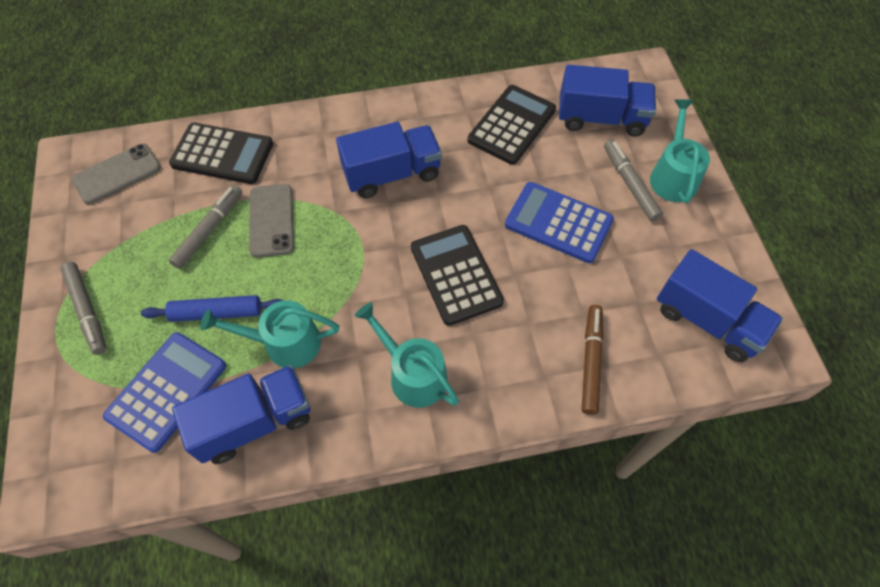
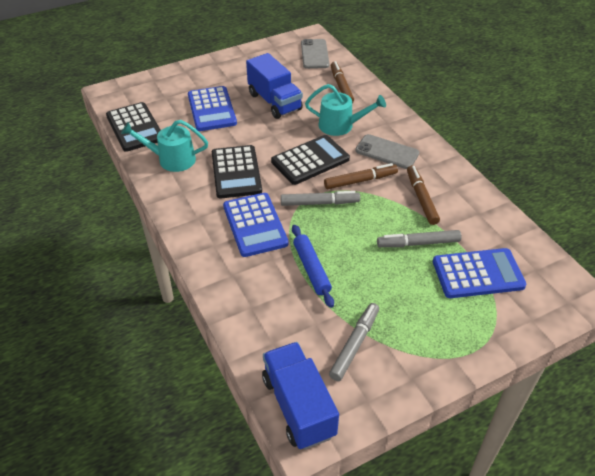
blue calculator: 2 -> 3
blue truck: 4 -> 2
brown marker: 1 -> 3
turquoise watering can: 3 -> 2

